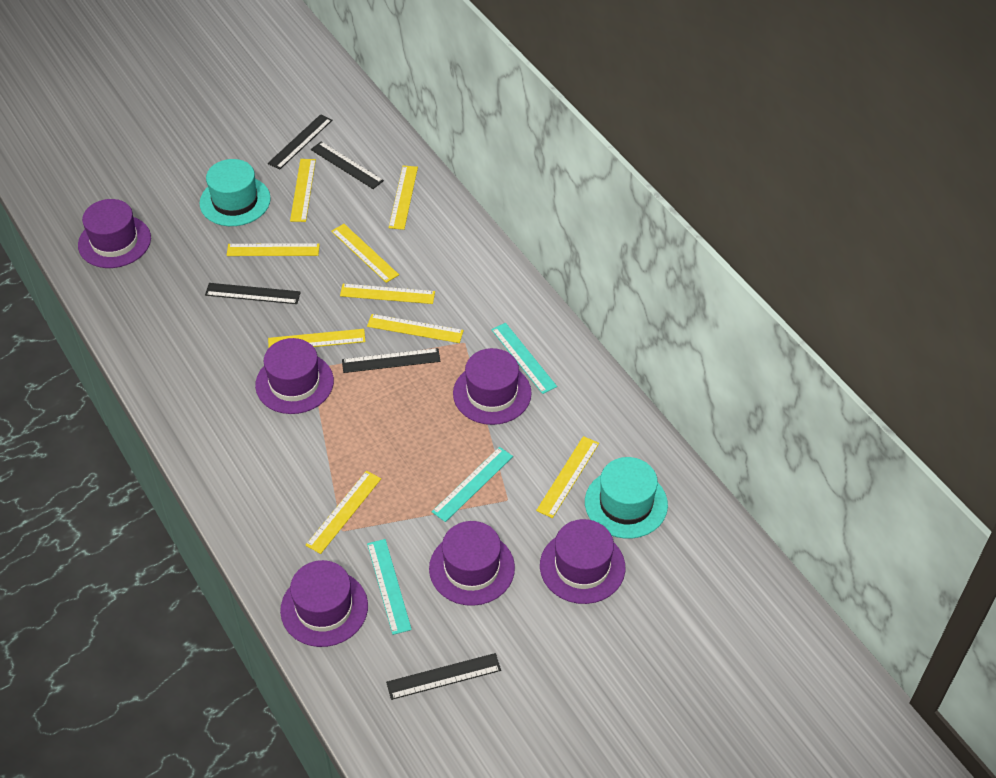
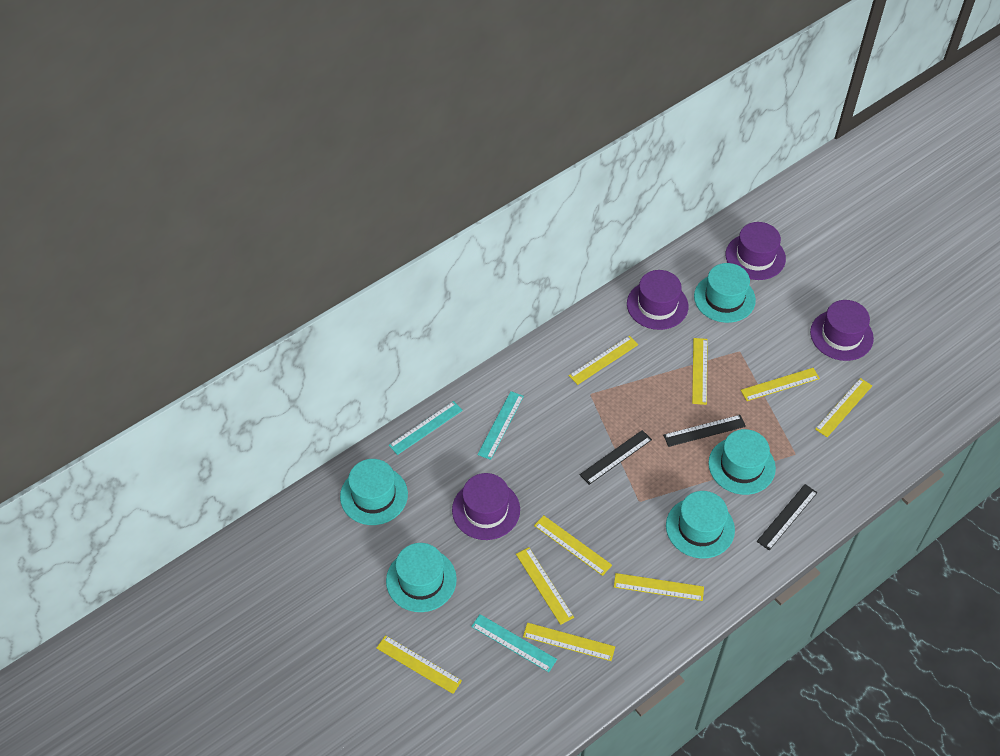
black ruler: 5 -> 3
purple hat: 6 -> 4
turquoise hat: 2 -> 5

